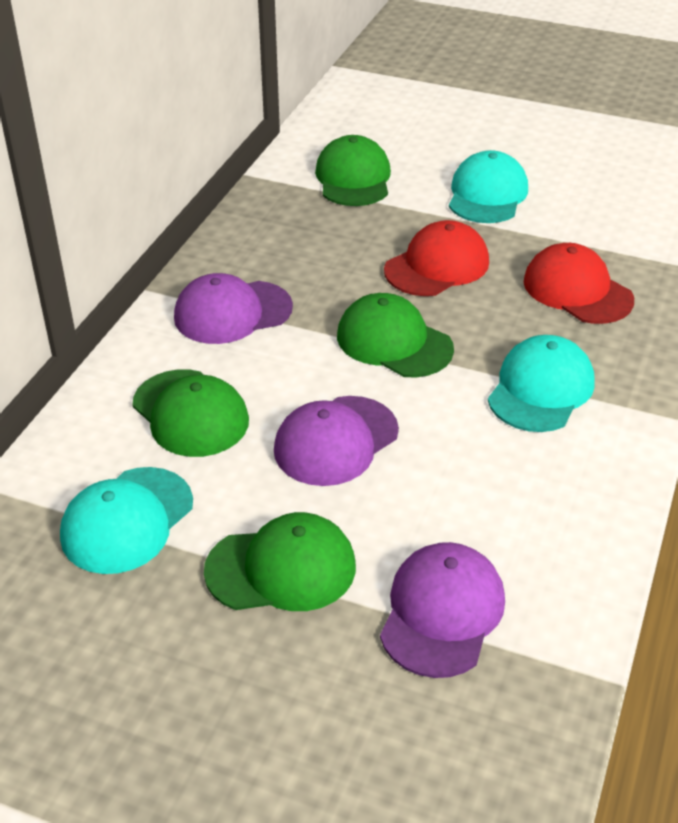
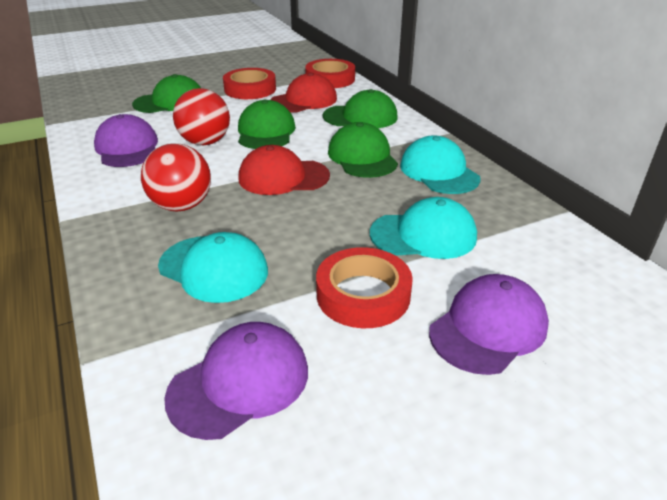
red ball: 0 -> 2
red tape: 0 -> 3

